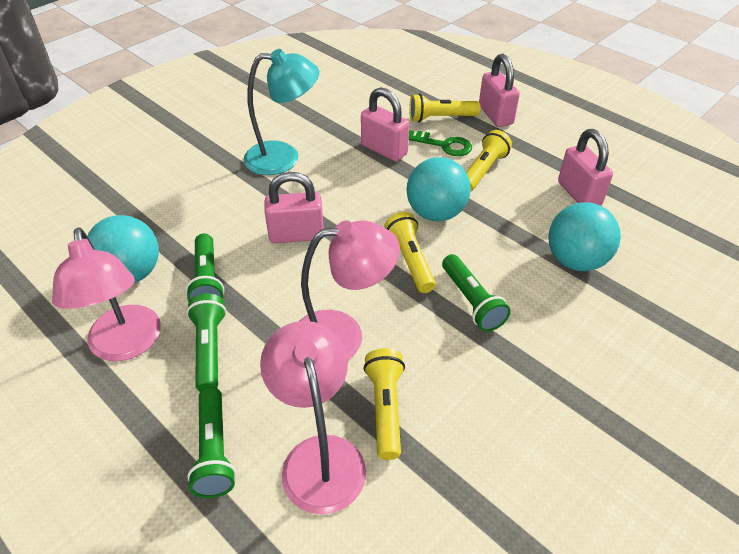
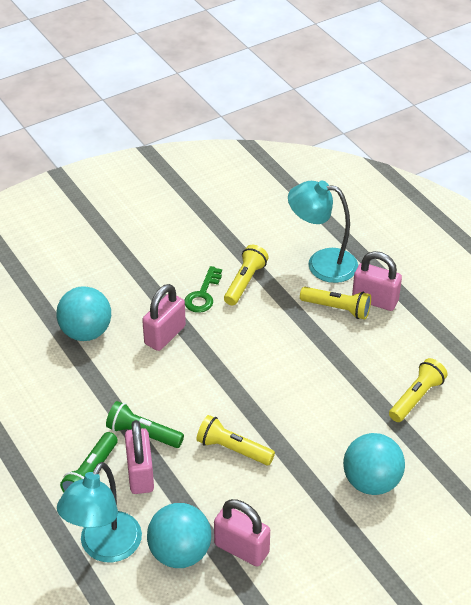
green flashlight: 4 -> 2
pink lamp: 3 -> 0
turquoise lamp: 1 -> 2

